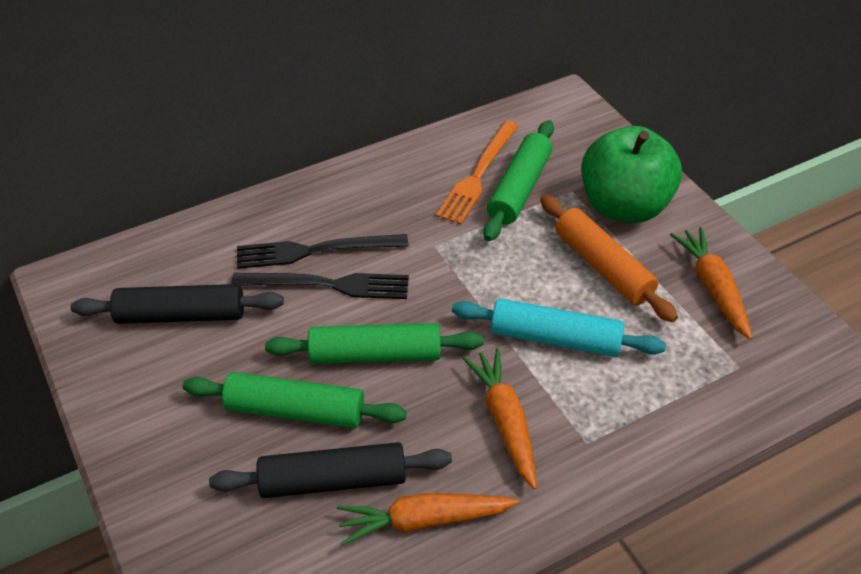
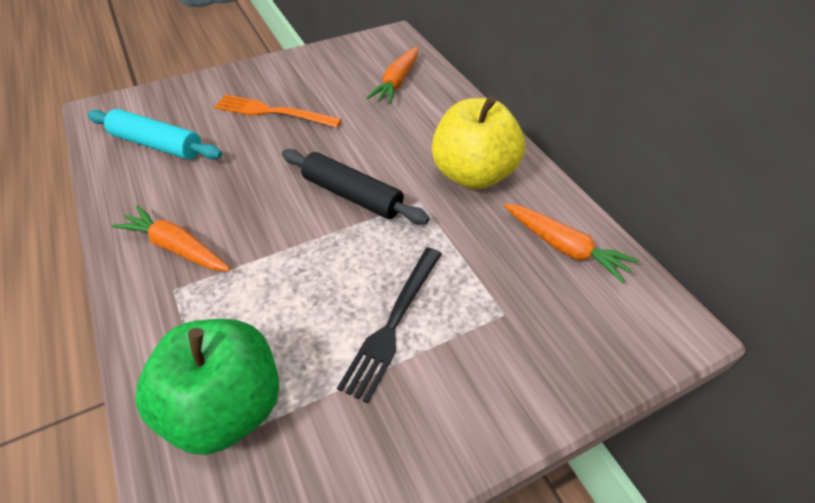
black fork: 2 -> 1
black rolling pin: 2 -> 1
green rolling pin: 3 -> 0
orange rolling pin: 1 -> 0
yellow apple: 0 -> 1

